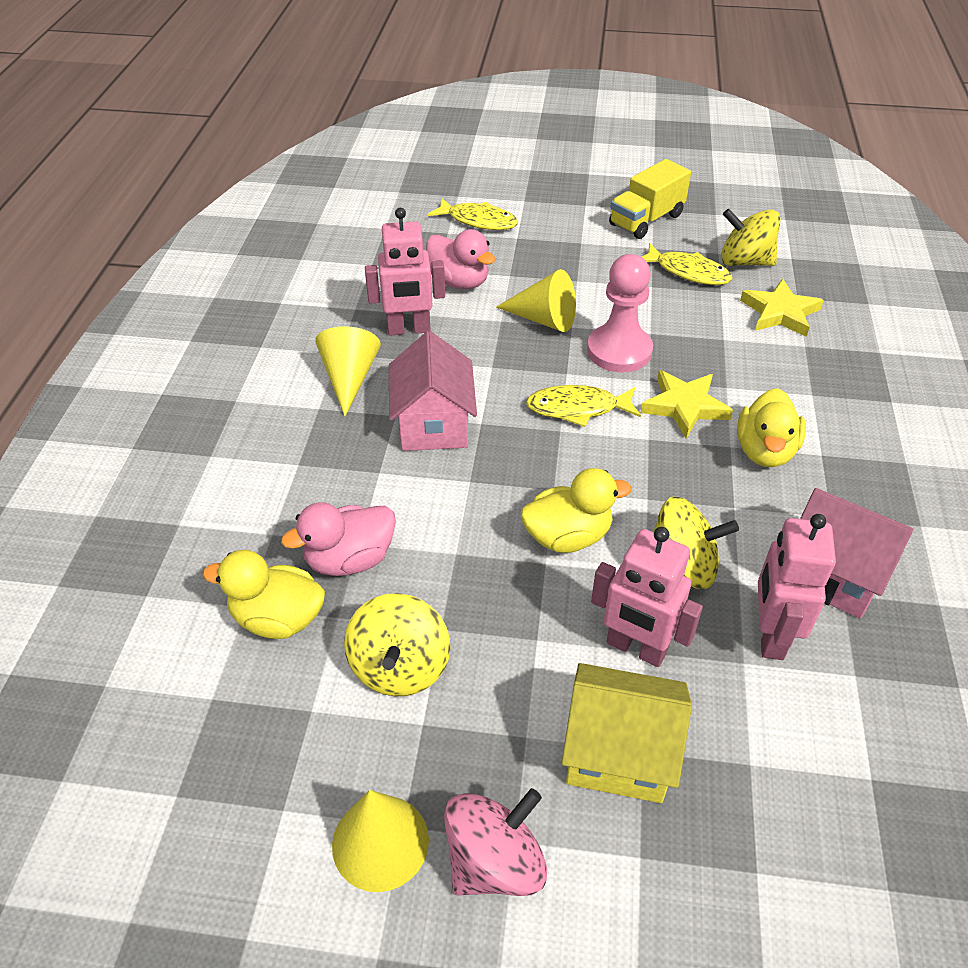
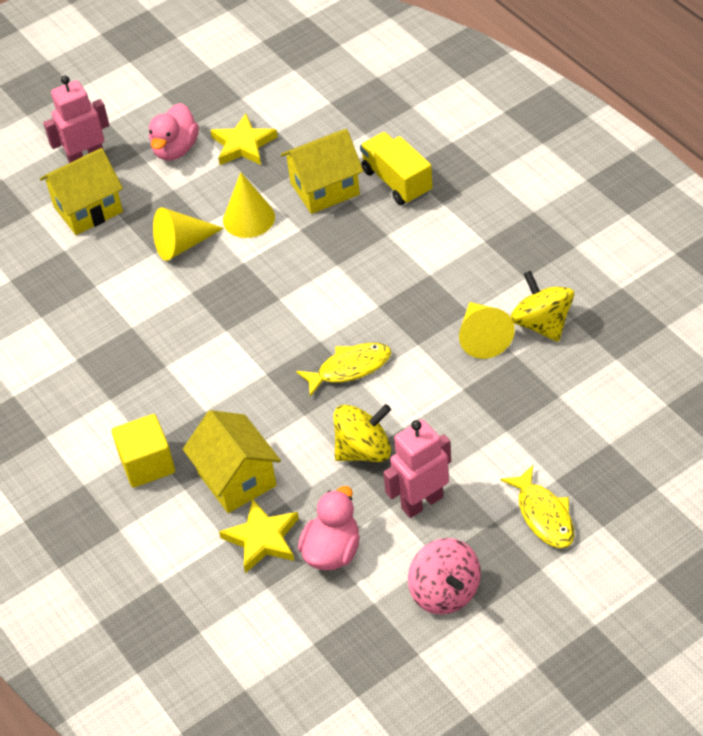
pink house: 2 -> 0
pink pawn: 1 -> 0
pink robot: 3 -> 2
yellow cube: 0 -> 1
yellow duck: 3 -> 0
yellow fish: 3 -> 2
yellow house: 1 -> 3
yellow spinning top: 3 -> 2

